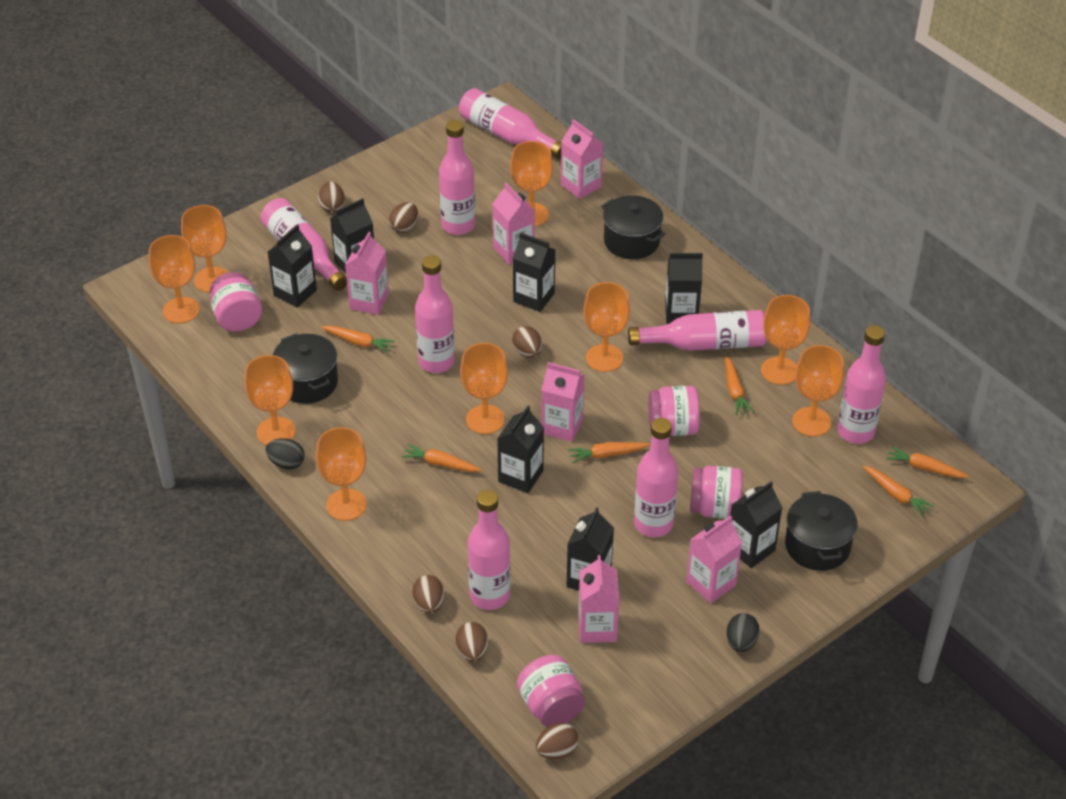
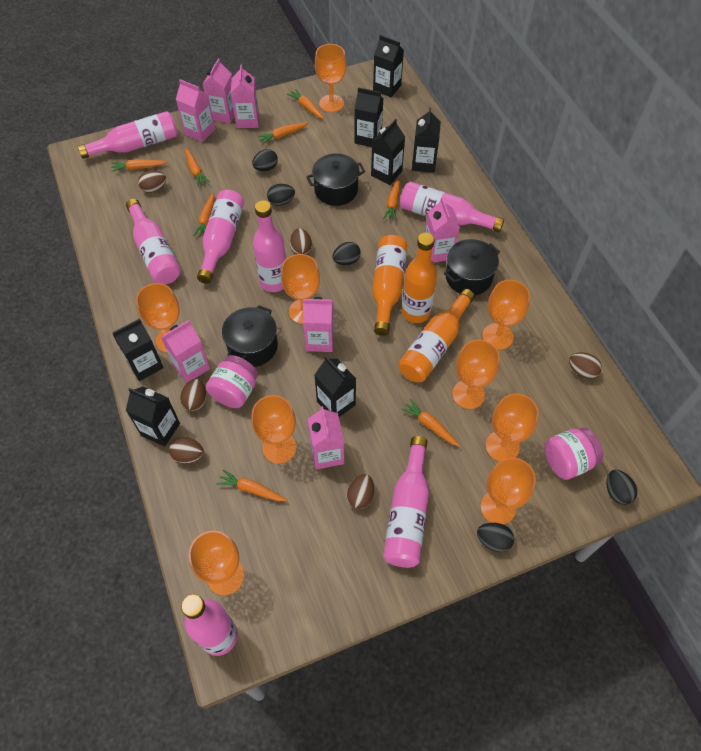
black egg: 2 -> 5
orange bottle: 0 -> 3
orange carrot: 6 -> 8
pink bottle: 8 -> 7
pink carton: 6 -> 7
pink jar: 4 -> 2

